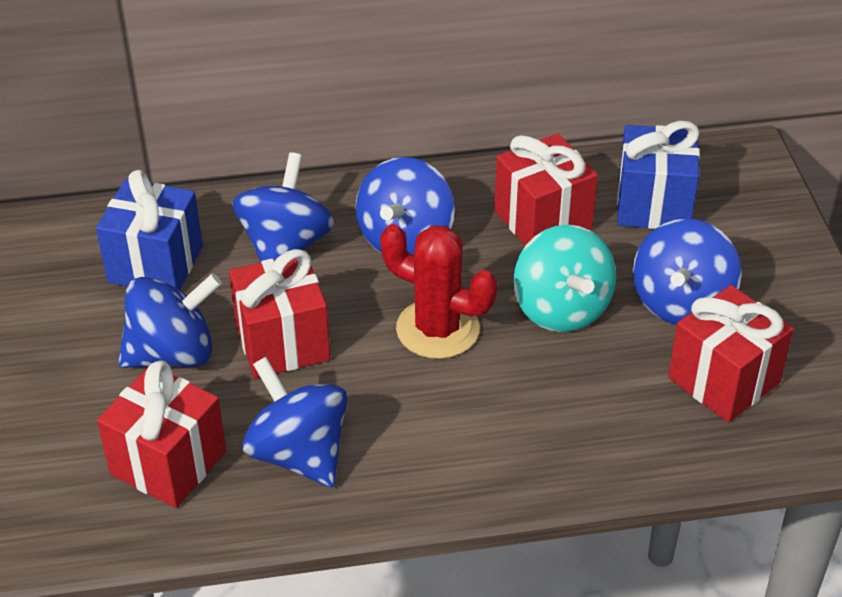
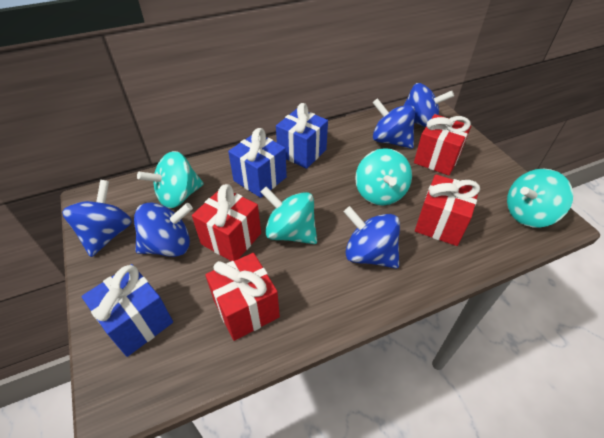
blue gift: 2 -> 3
red cactus: 1 -> 0
turquoise spinning top: 1 -> 4

